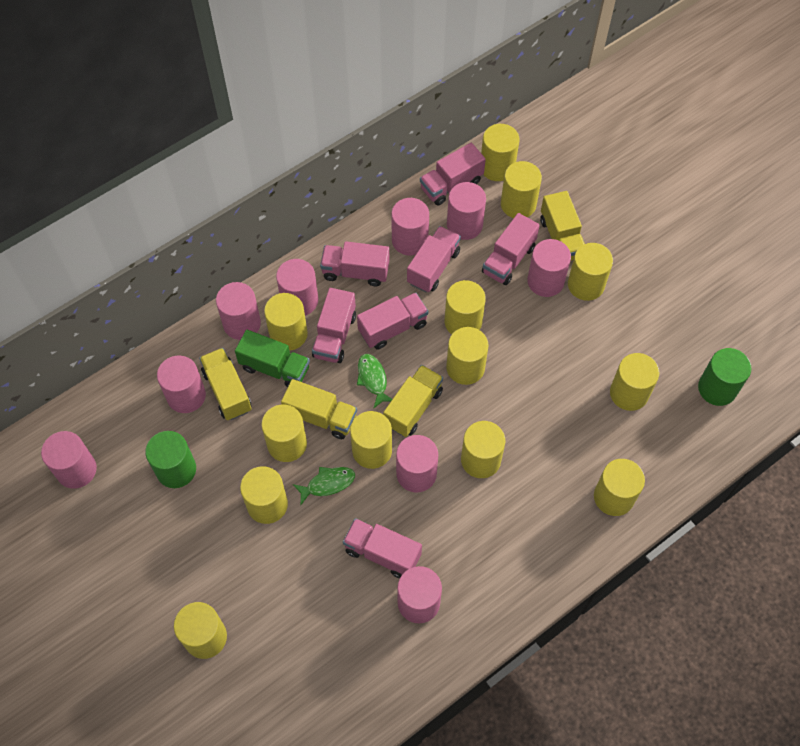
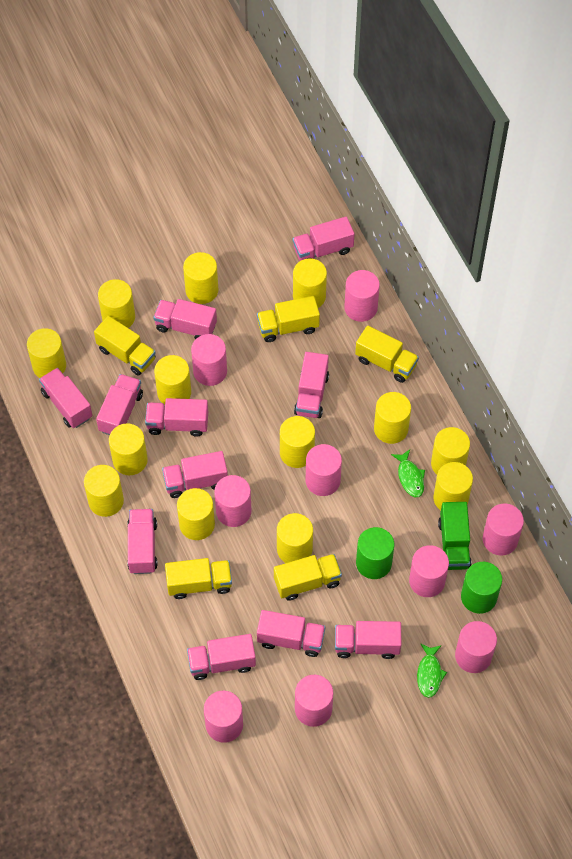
pink truck: 7 -> 11
yellow truck: 4 -> 5

